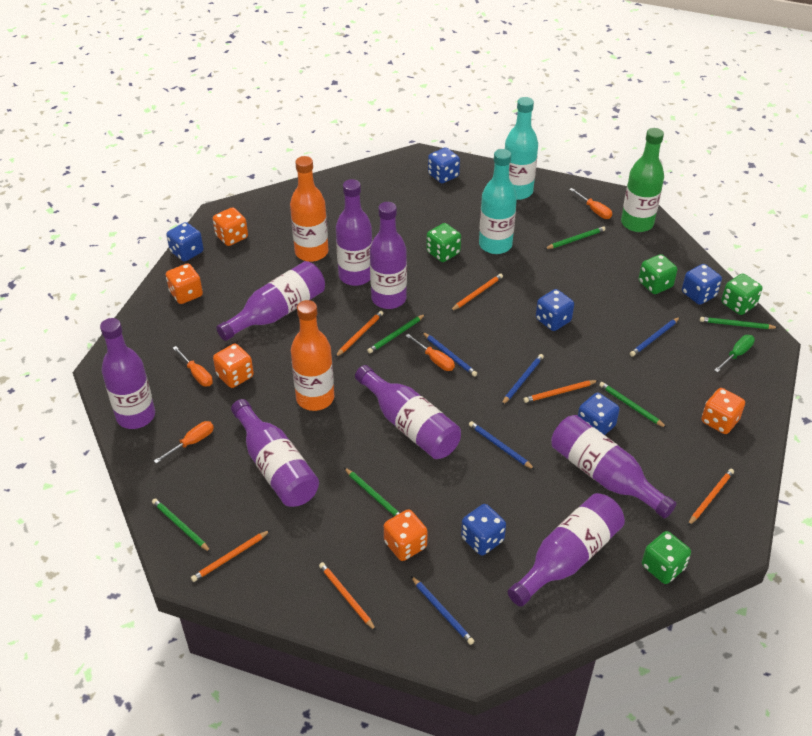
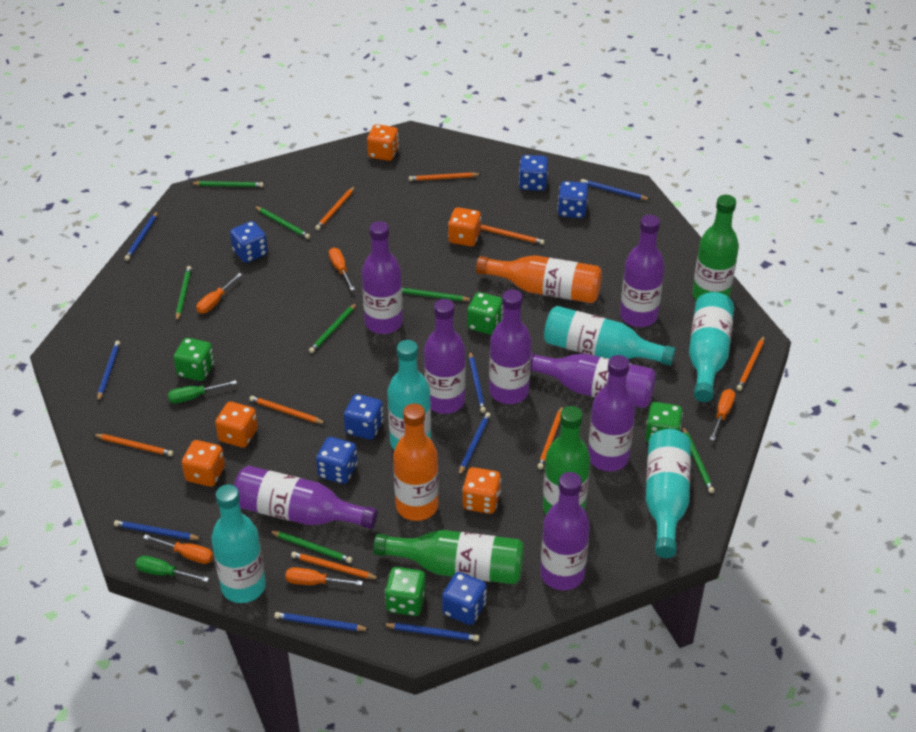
blue pencil: 5 -> 8
green bottle: 1 -> 3
green pencil: 6 -> 7
green screwdriver: 1 -> 2
orange pencil: 6 -> 8
orange screwdriver: 4 -> 5
turquoise bottle: 2 -> 5

